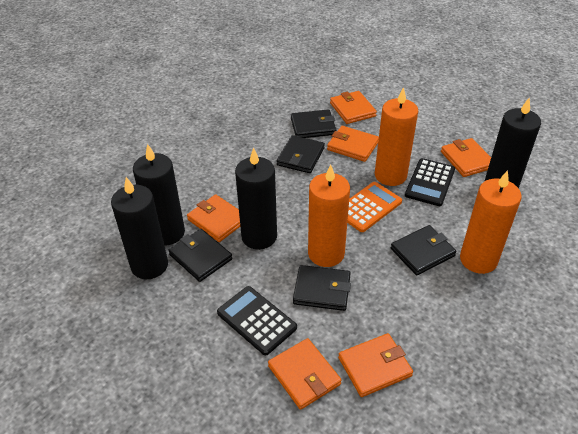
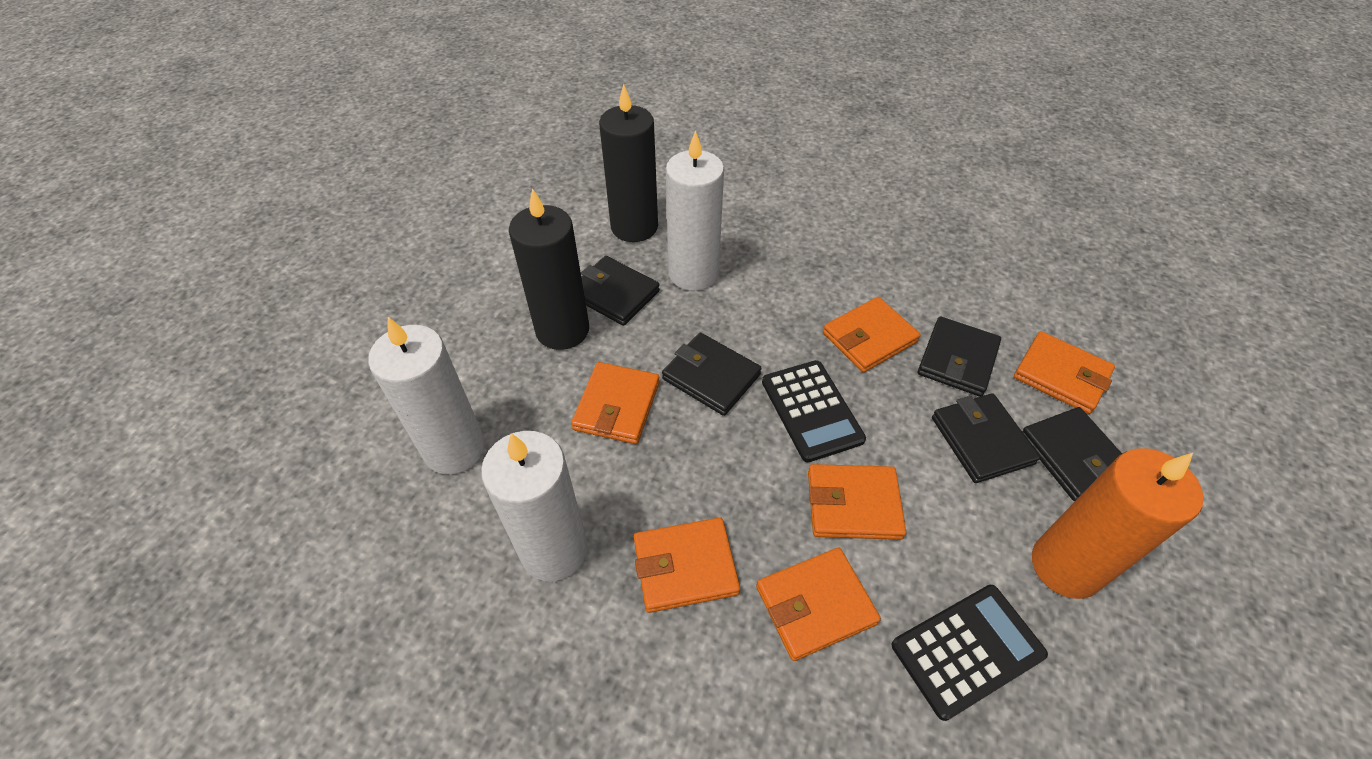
black candle: 4 -> 2
orange calculator: 1 -> 0
orange candle: 3 -> 1
white candle: 0 -> 3

